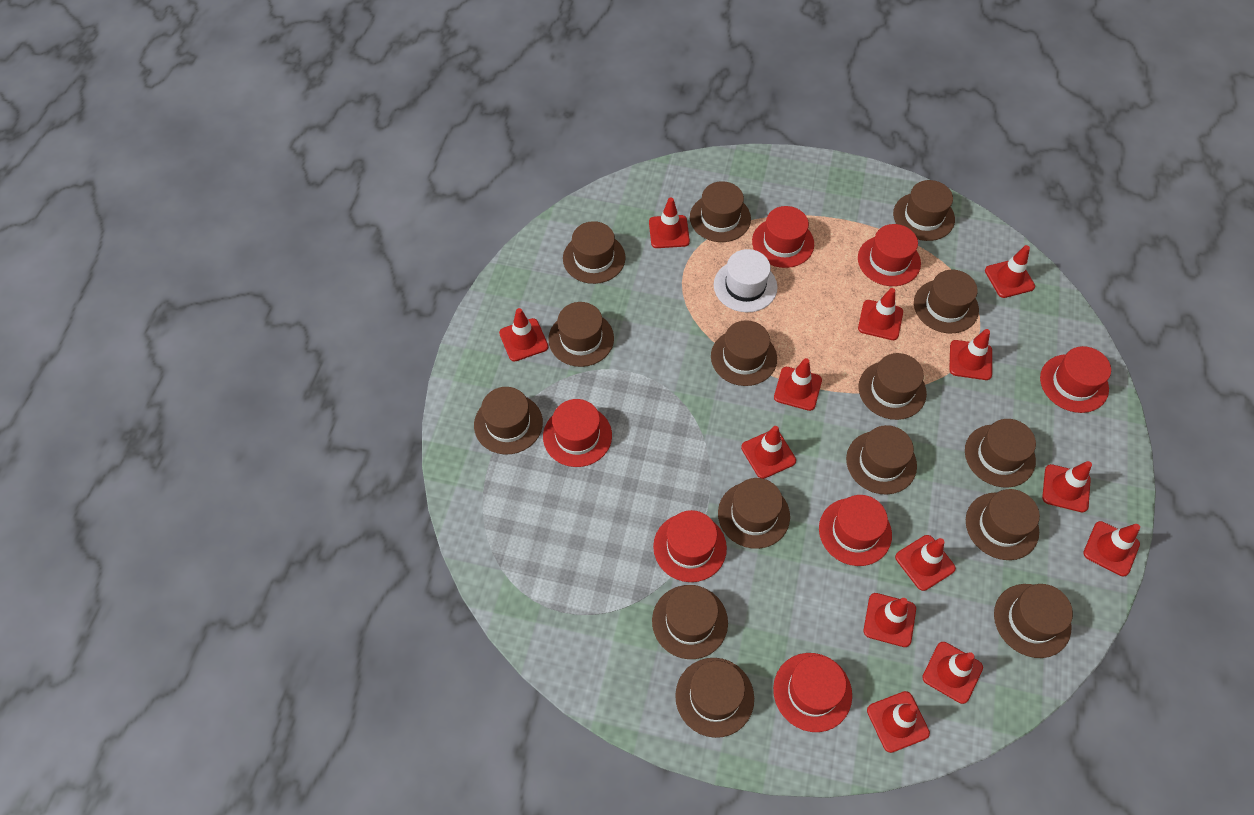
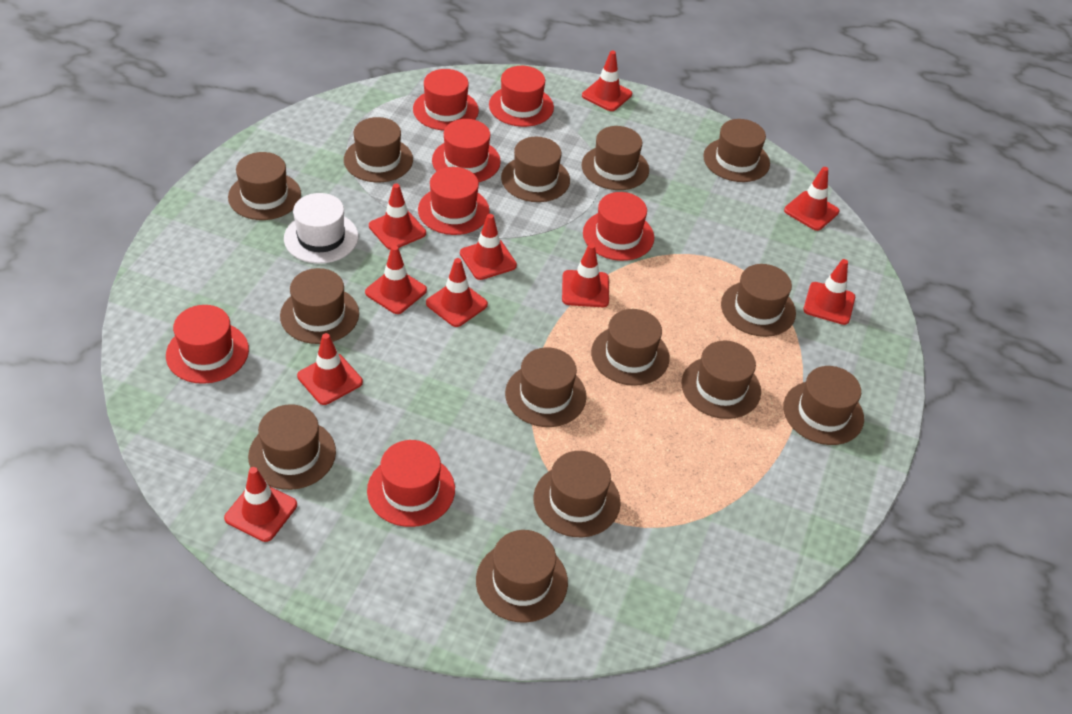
brown hat: 15 -> 14
red traffic cone: 13 -> 10

